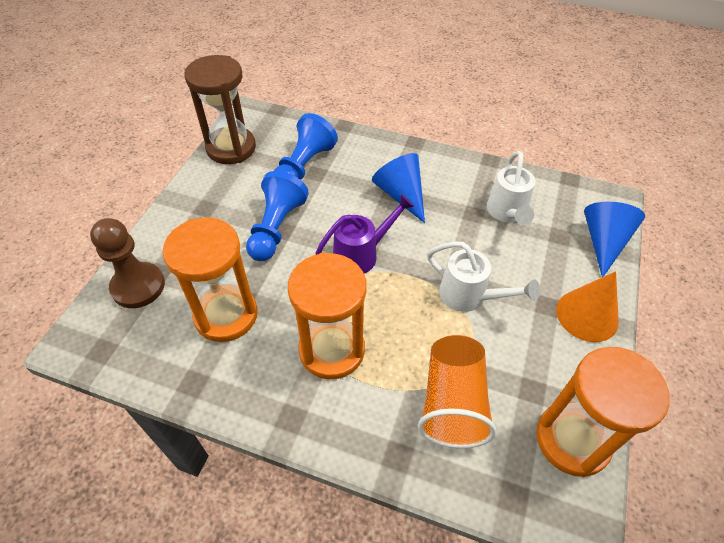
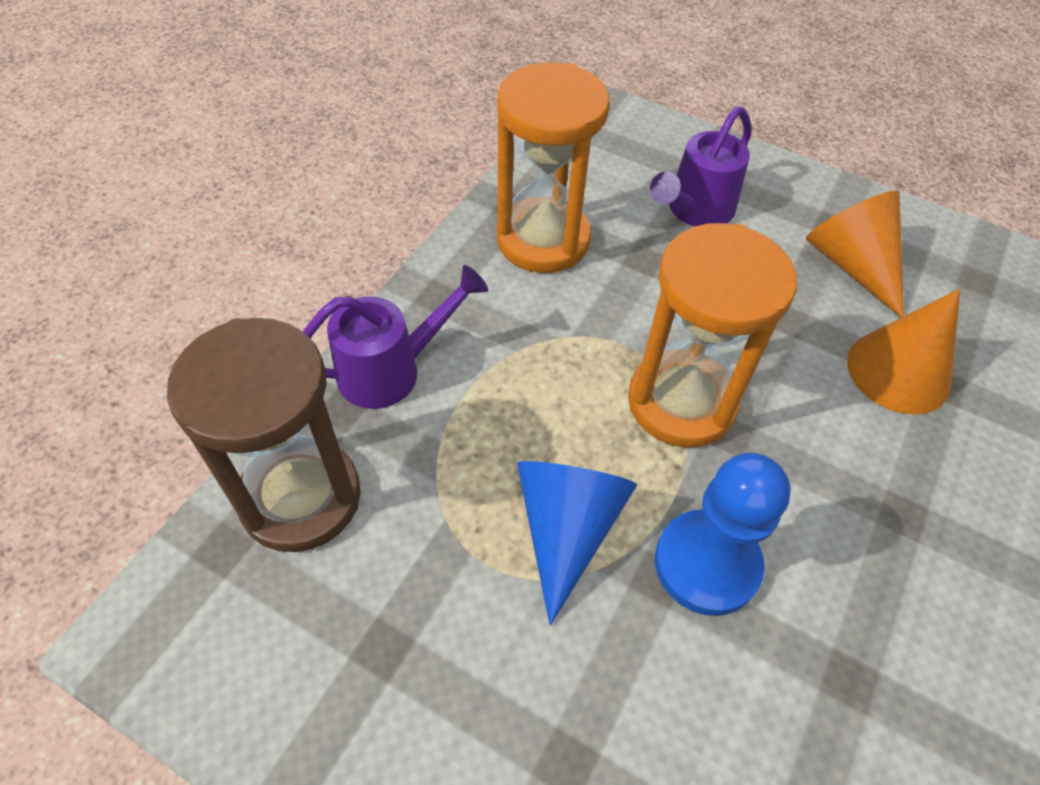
blue cone: 2 -> 1
blue pawn: 2 -> 1
brown pawn: 1 -> 0
orange cone: 1 -> 2
orange cup: 1 -> 0
orange hourglass: 3 -> 2
purple watering can: 1 -> 2
white watering can: 2 -> 0

